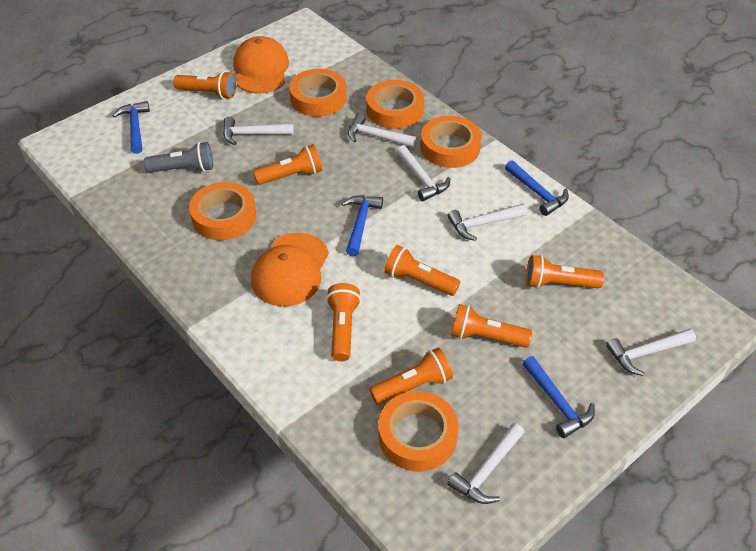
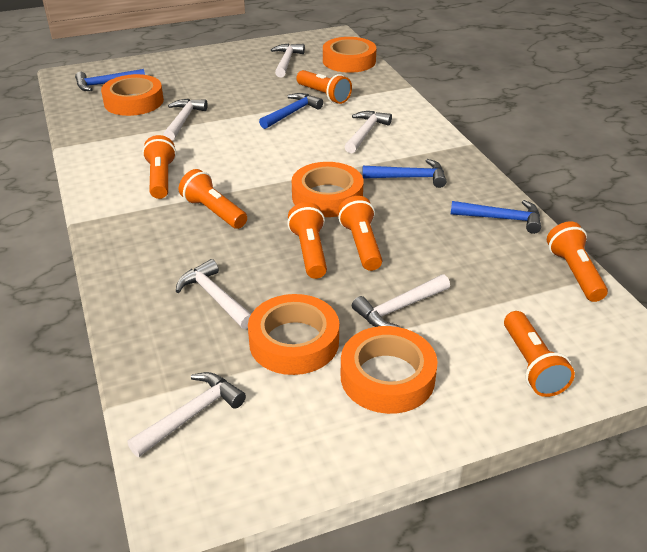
grey flashlight: 1 -> 0
orange cap: 2 -> 0

